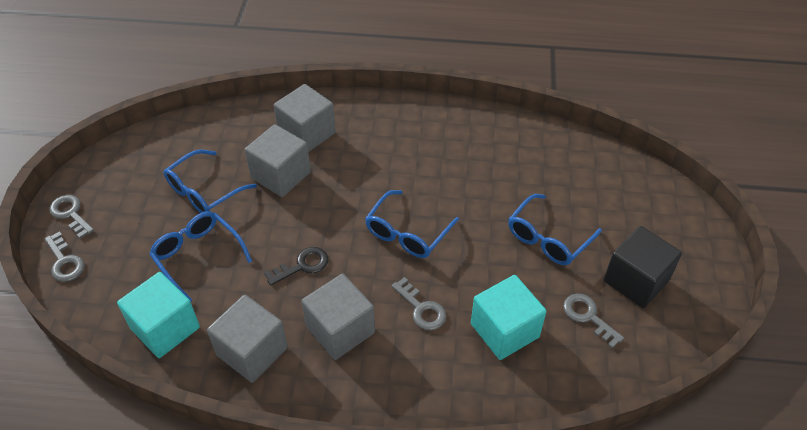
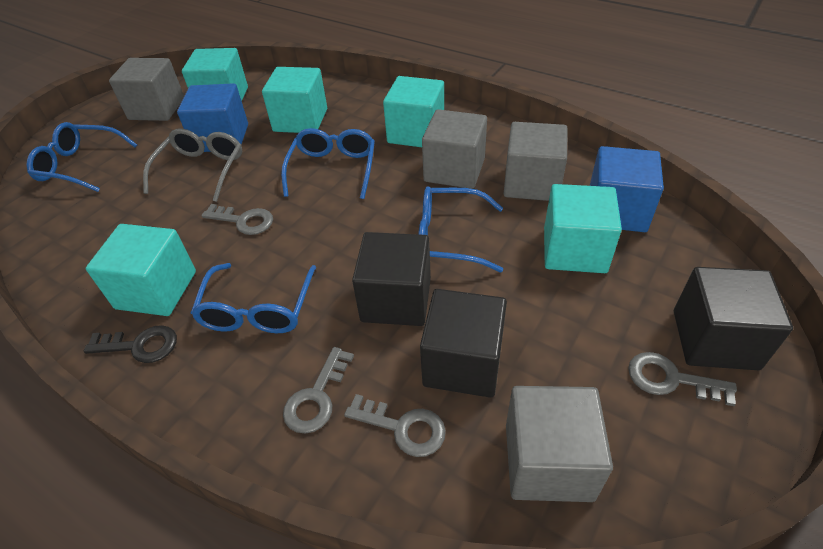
black cube: 1 -> 3
blue cube: 0 -> 2
grey glasses: 0 -> 1
turquoise cube: 2 -> 5

